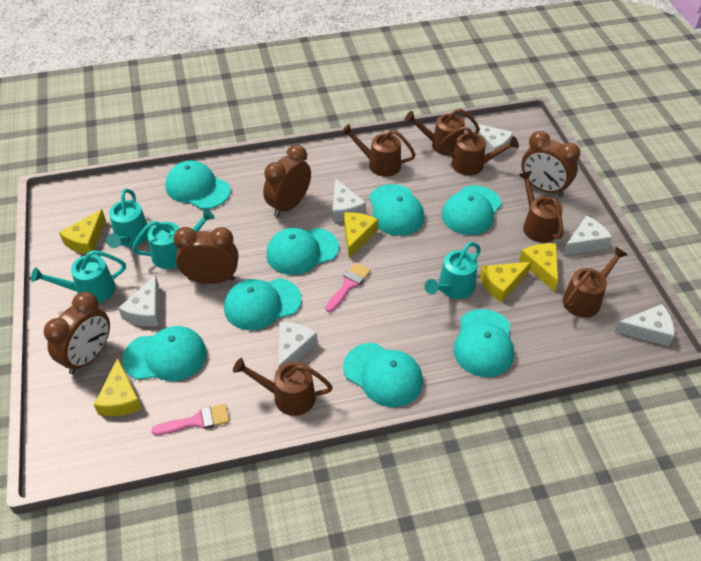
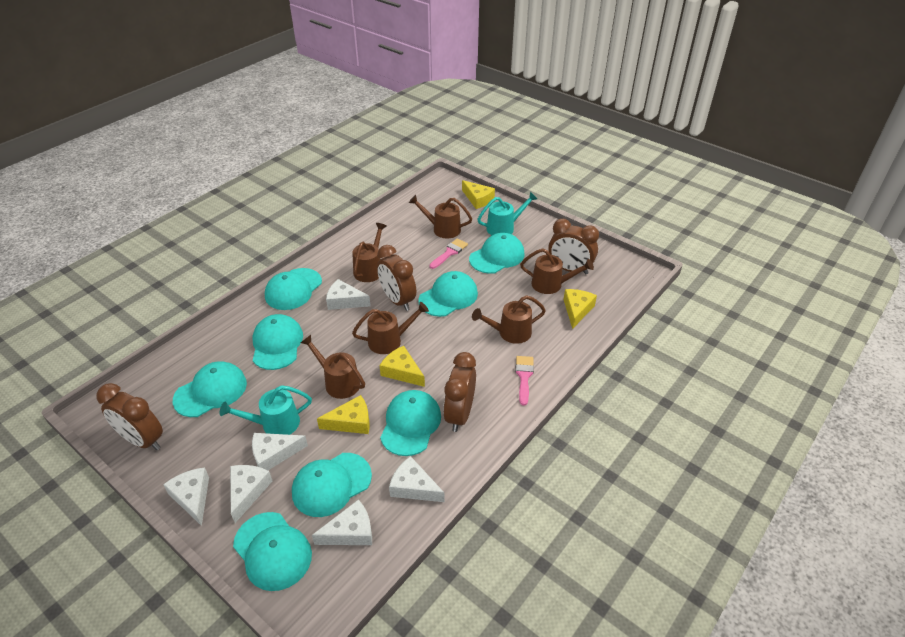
turquoise watering can: 4 -> 2
yellow cheese: 5 -> 4

